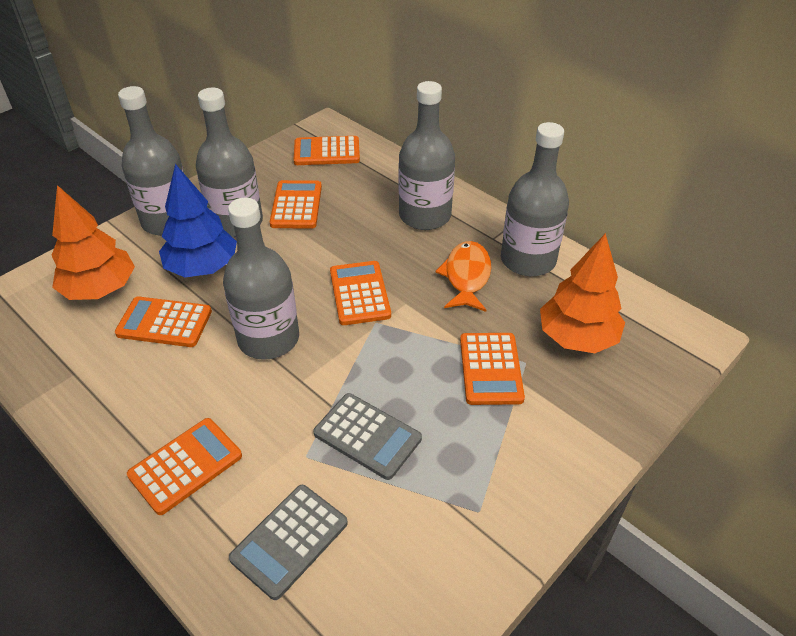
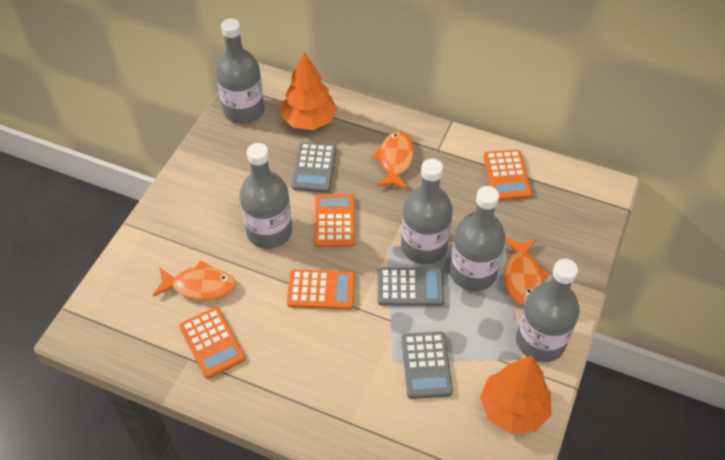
blue tree: 1 -> 0
grey calculator: 2 -> 3
orange calculator: 6 -> 4
orange fish: 1 -> 3

